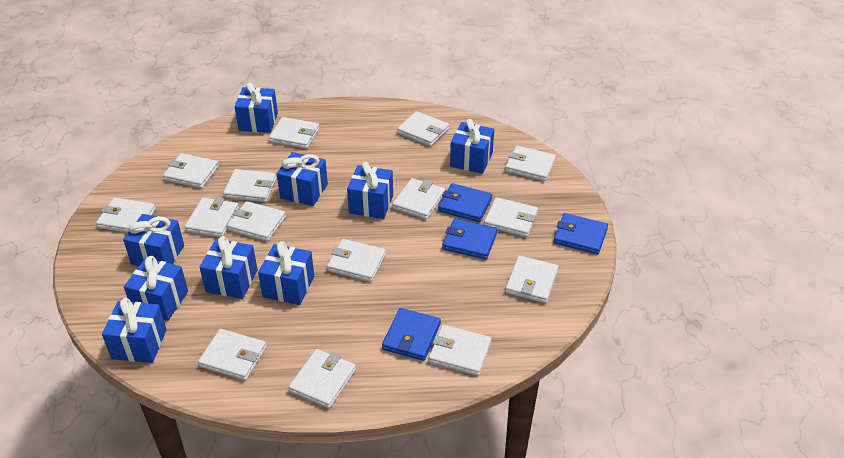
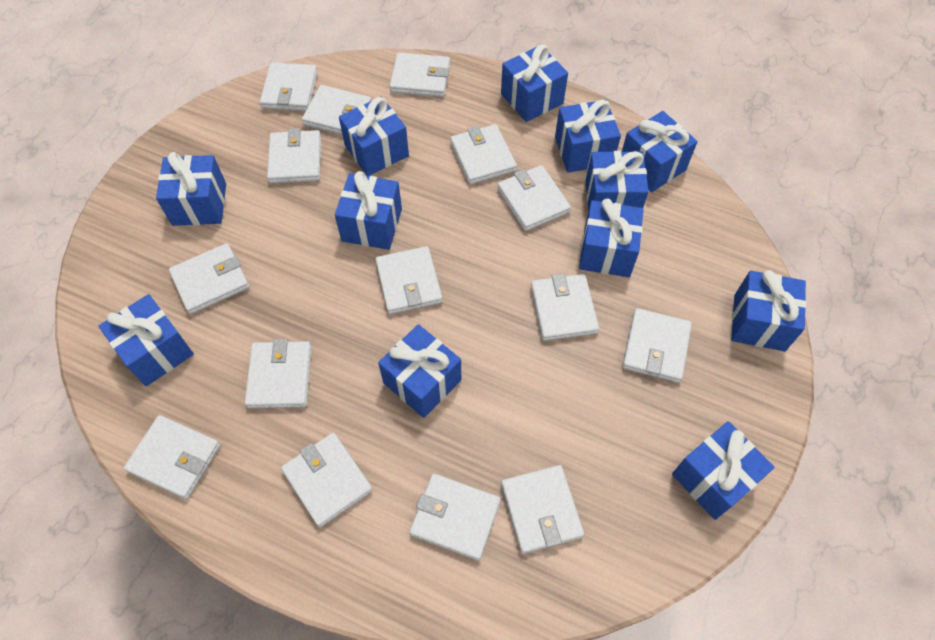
blue gift: 9 -> 12
blue wallet: 4 -> 0

